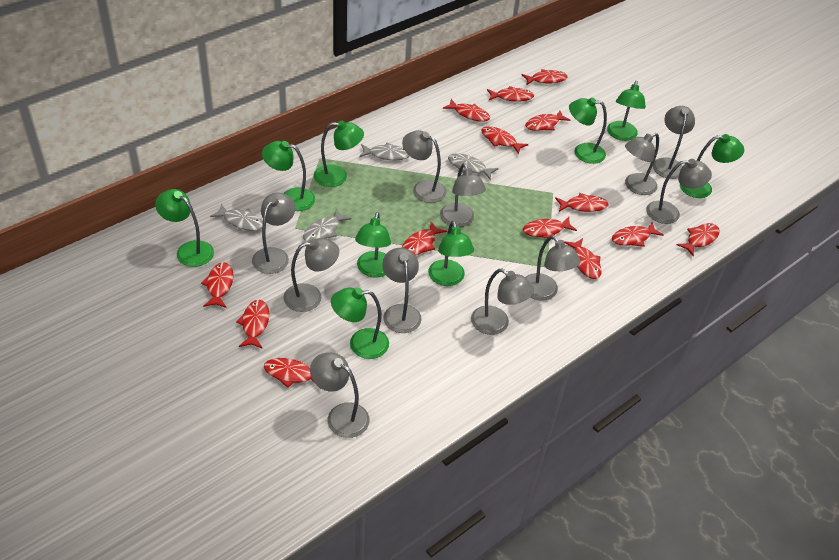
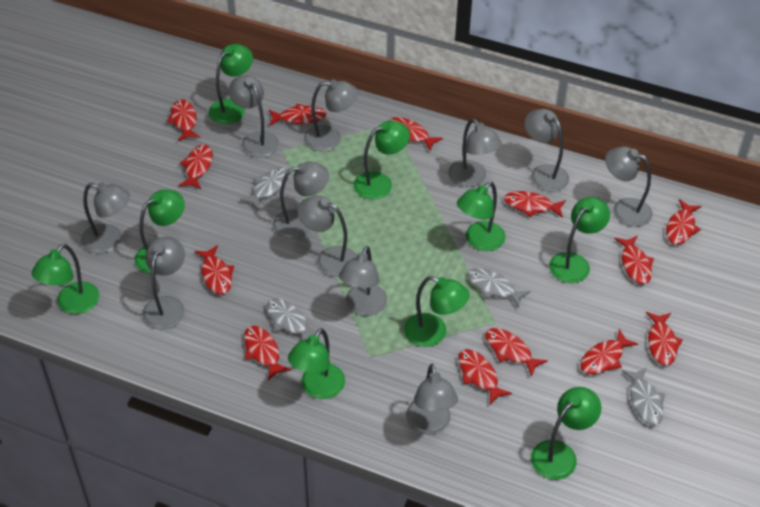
red fish: 14 -> 13

